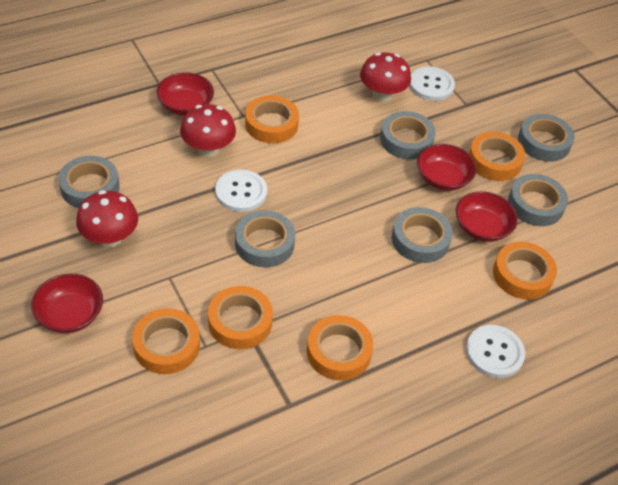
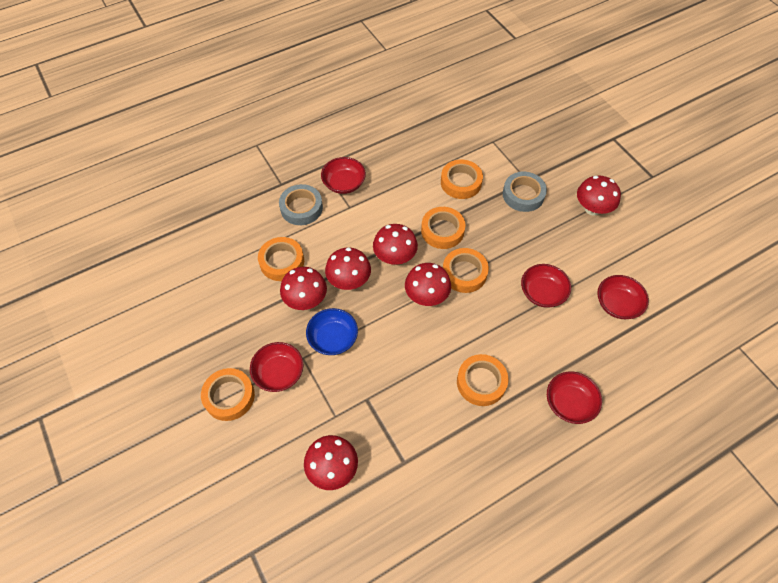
blue bowl: 0 -> 1
grey tape: 6 -> 2
red bowl: 4 -> 5
red mushroom: 3 -> 6
white button: 3 -> 0

